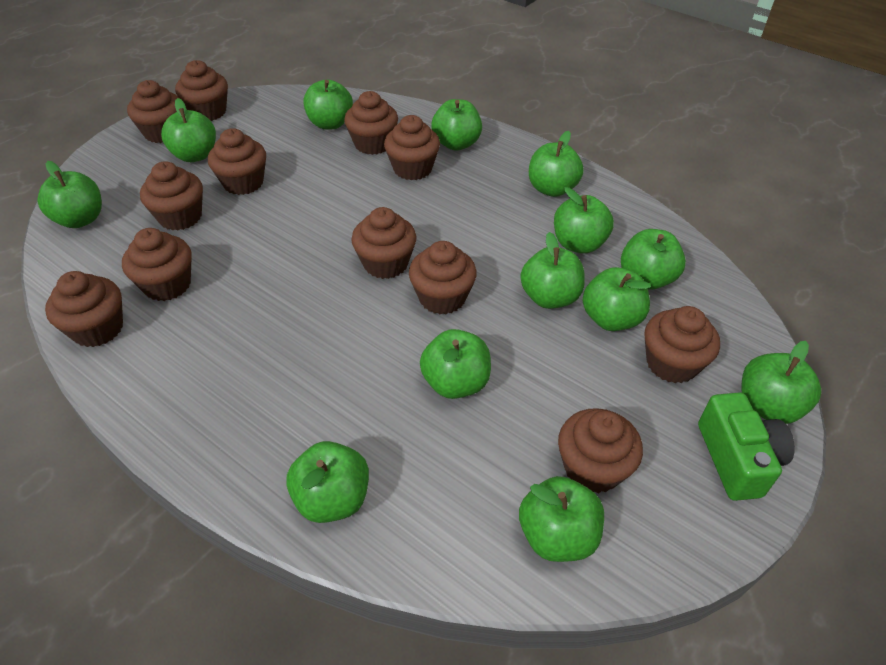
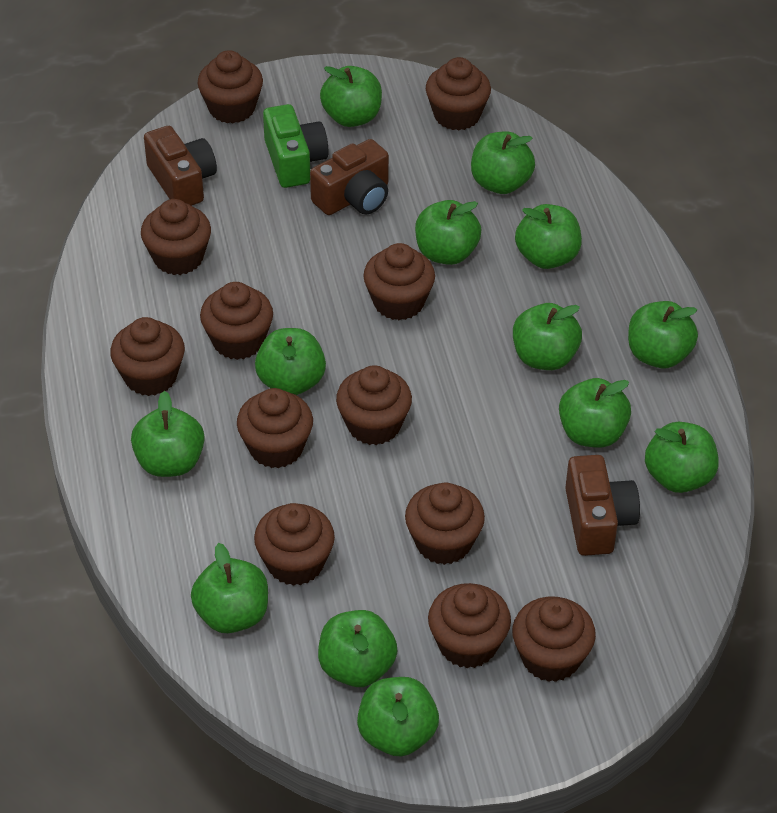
brown camera: 0 -> 3

